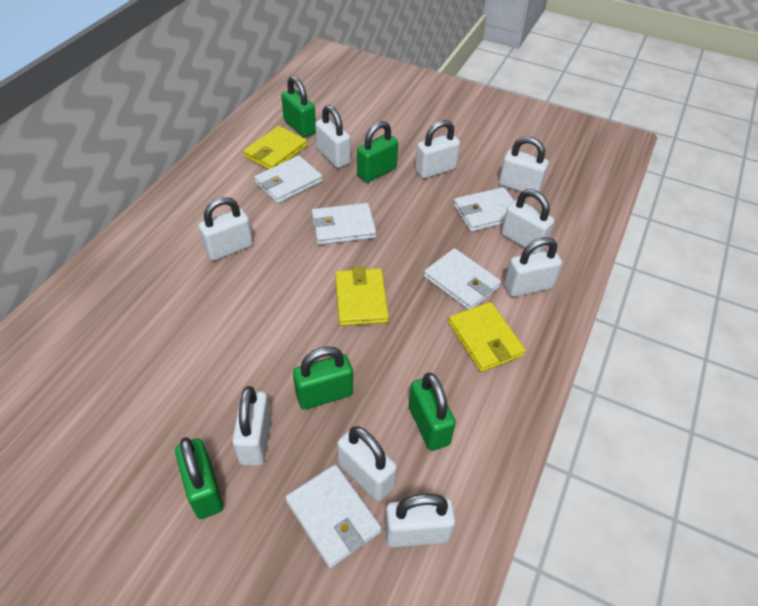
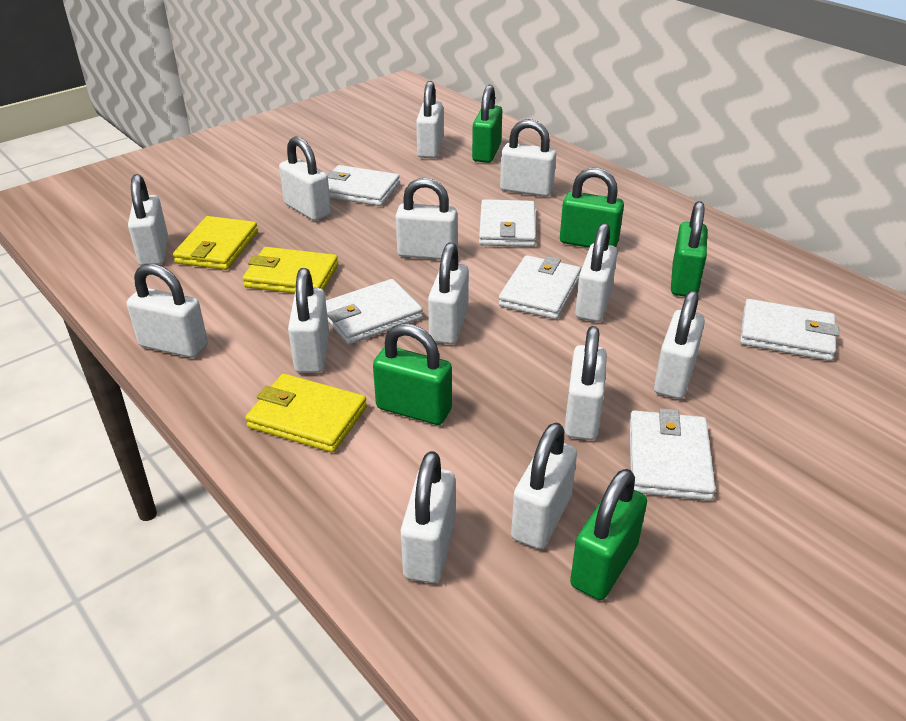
white padlock: 9 -> 13
white wallet: 5 -> 6

